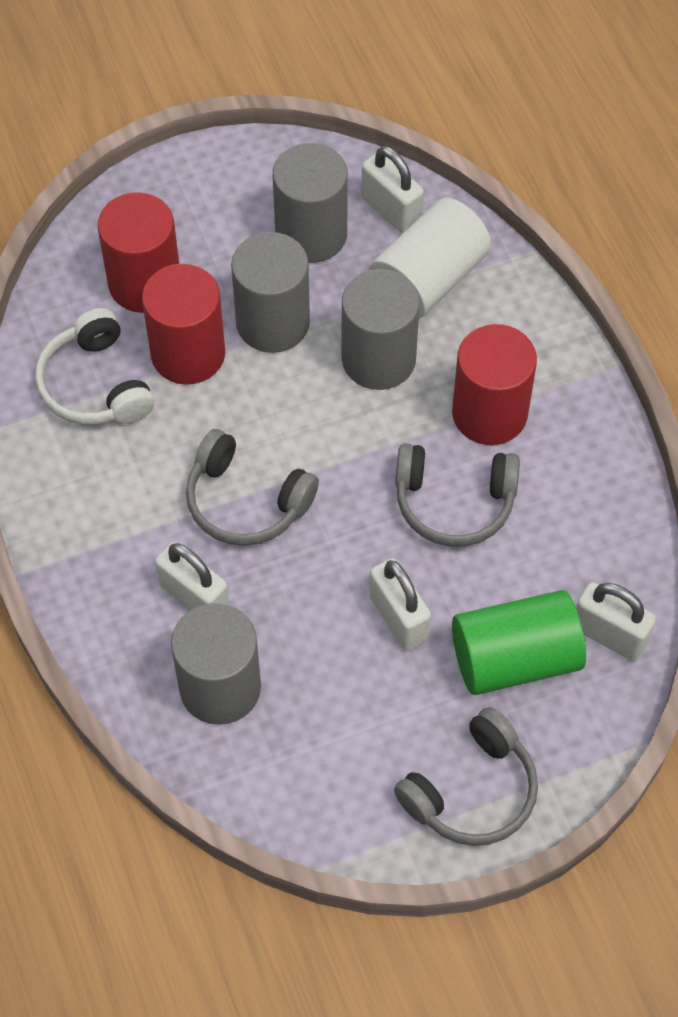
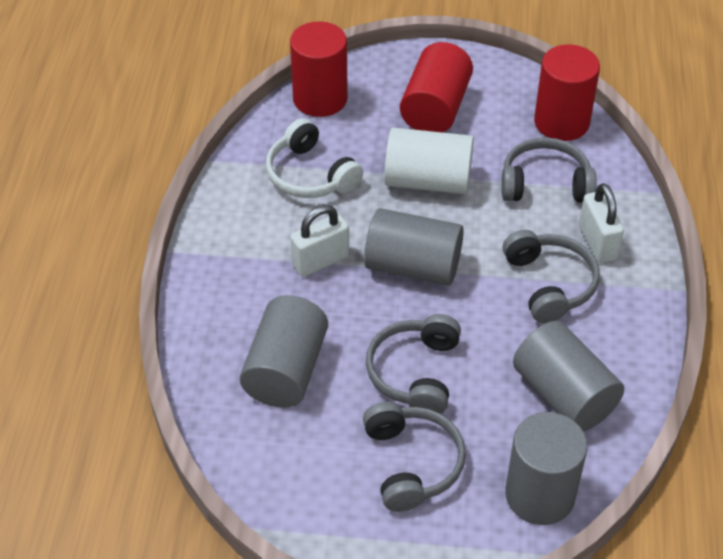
green cylinder: 1 -> 0
grey headphones: 3 -> 4
white padlock: 4 -> 2

